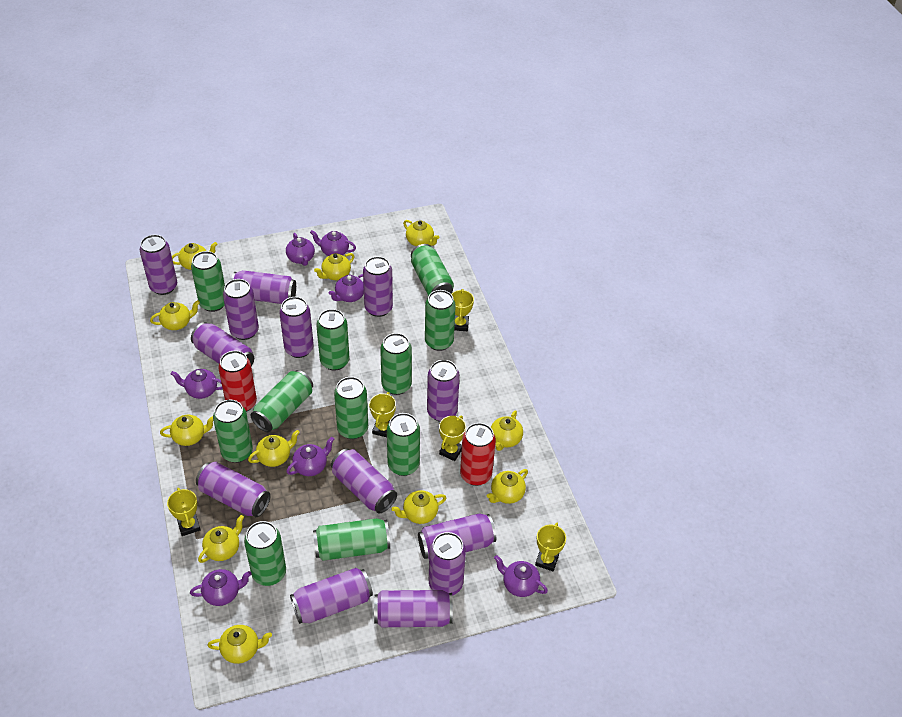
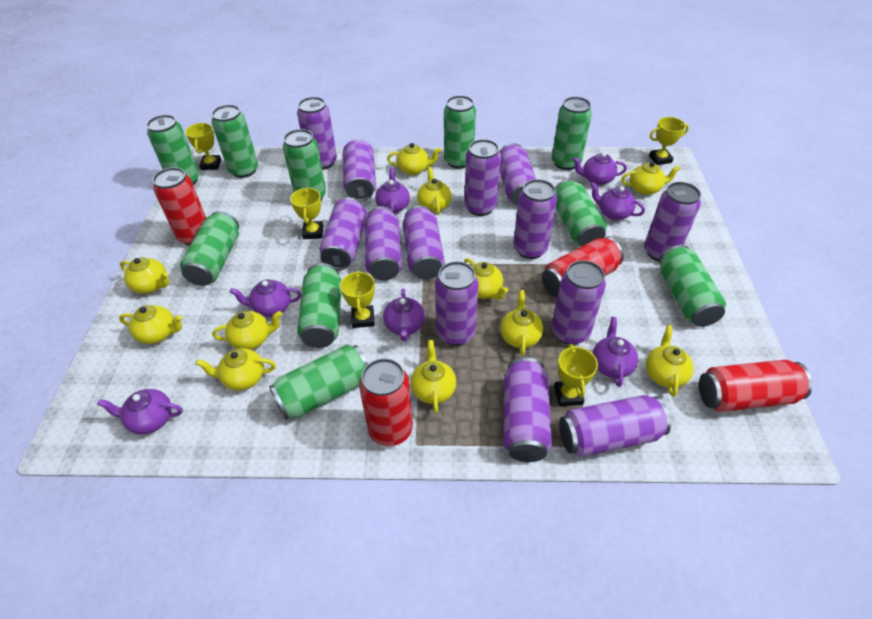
green can: 11 -> 10
red can: 2 -> 4

